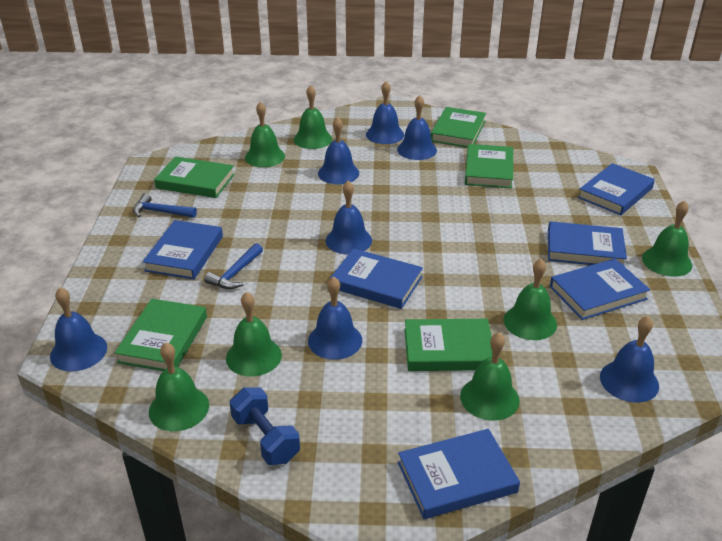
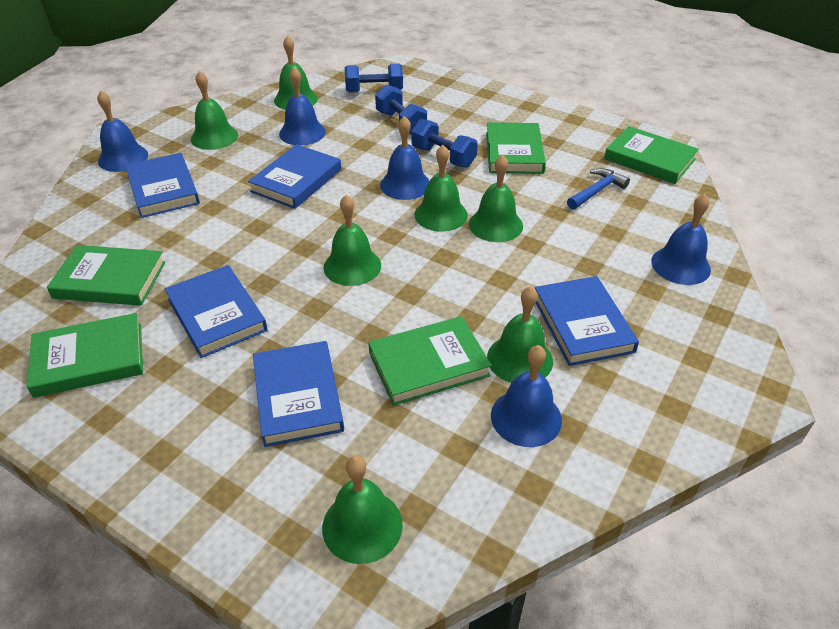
blue bell: 7 -> 5
blue book: 6 -> 5
blue dumbbell: 1 -> 3
blue hammer: 2 -> 1

